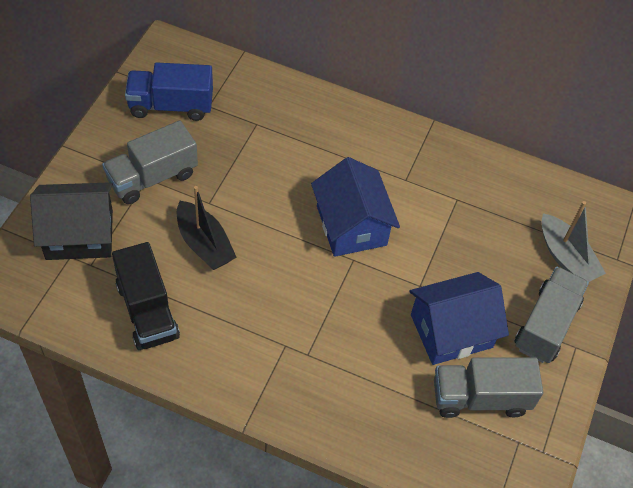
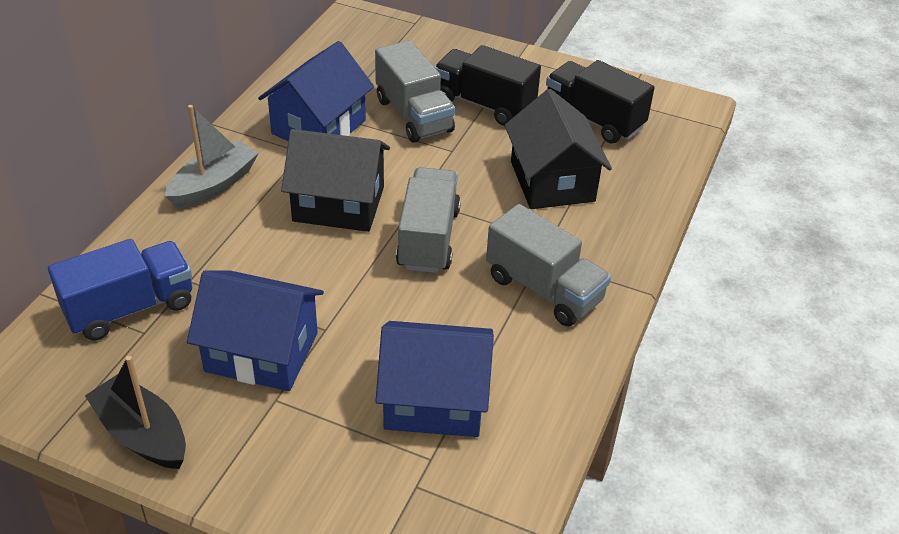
black house: 1 -> 2
black truck: 1 -> 2
blue house: 2 -> 3

